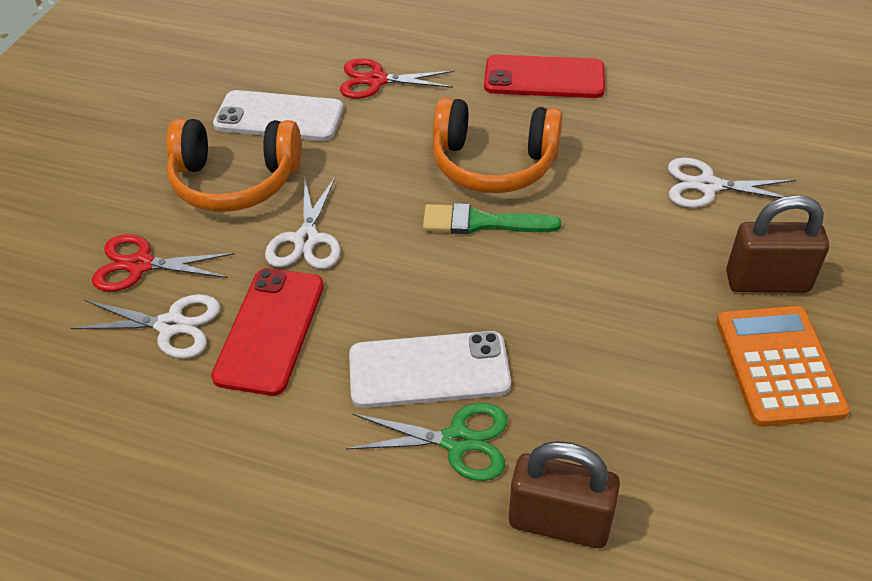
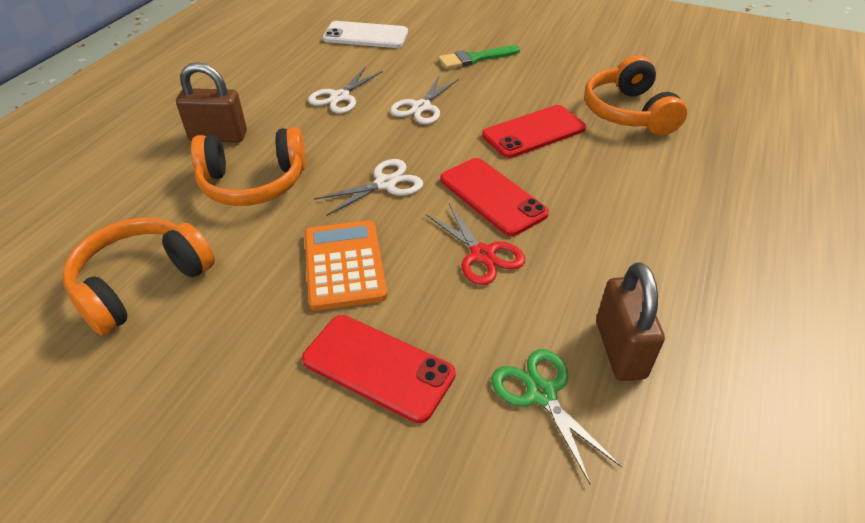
orange headphones: 2 -> 3
red phone: 2 -> 3
red scissors: 2 -> 1
white phone: 2 -> 1

